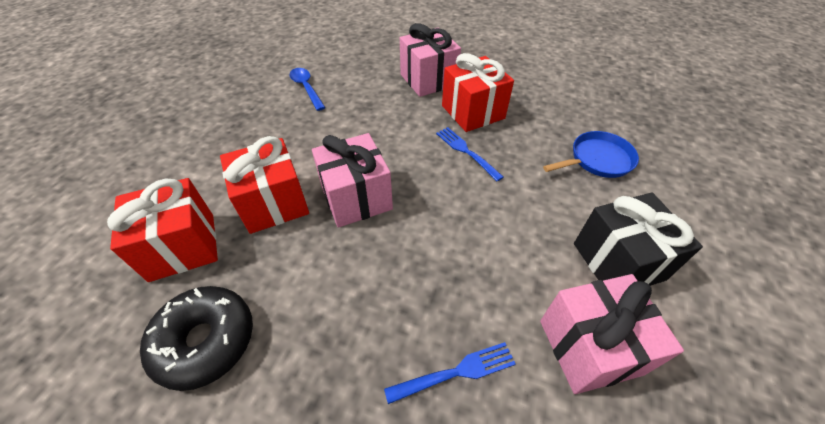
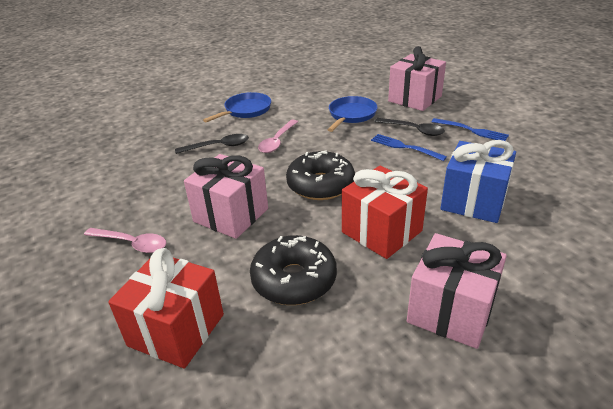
black donut: 1 -> 2
black gift: 1 -> 0
black spoon: 0 -> 2
blue gift: 0 -> 1
blue pan: 1 -> 2
blue spoon: 1 -> 0
pink spoon: 0 -> 2
red gift: 3 -> 2

